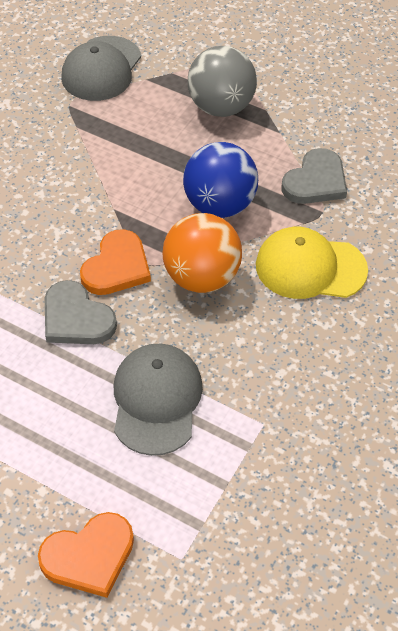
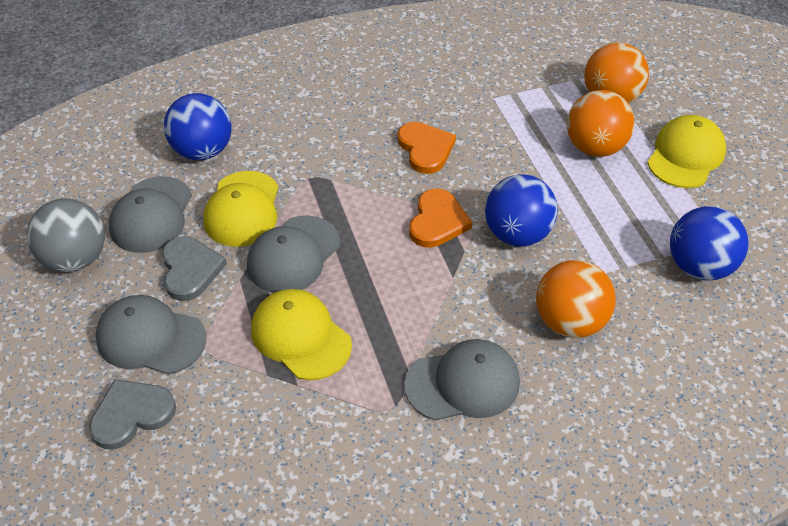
blue ball: 1 -> 3
grey cap: 2 -> 4
orange ball: 1 -> 3
yellow cap: 1 -> 3

